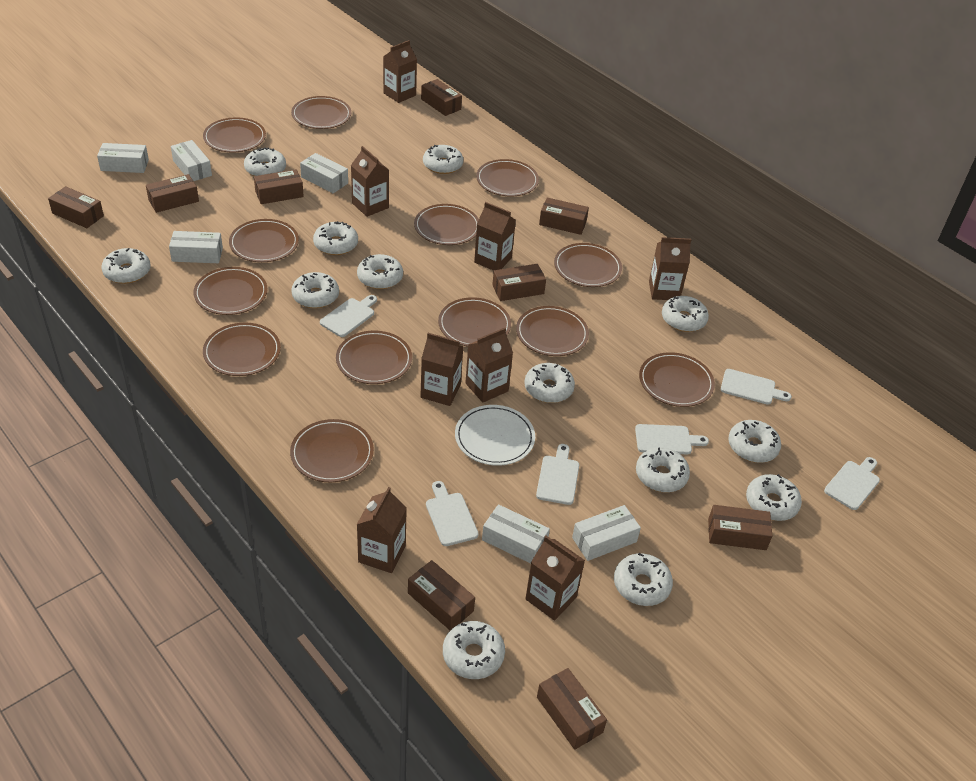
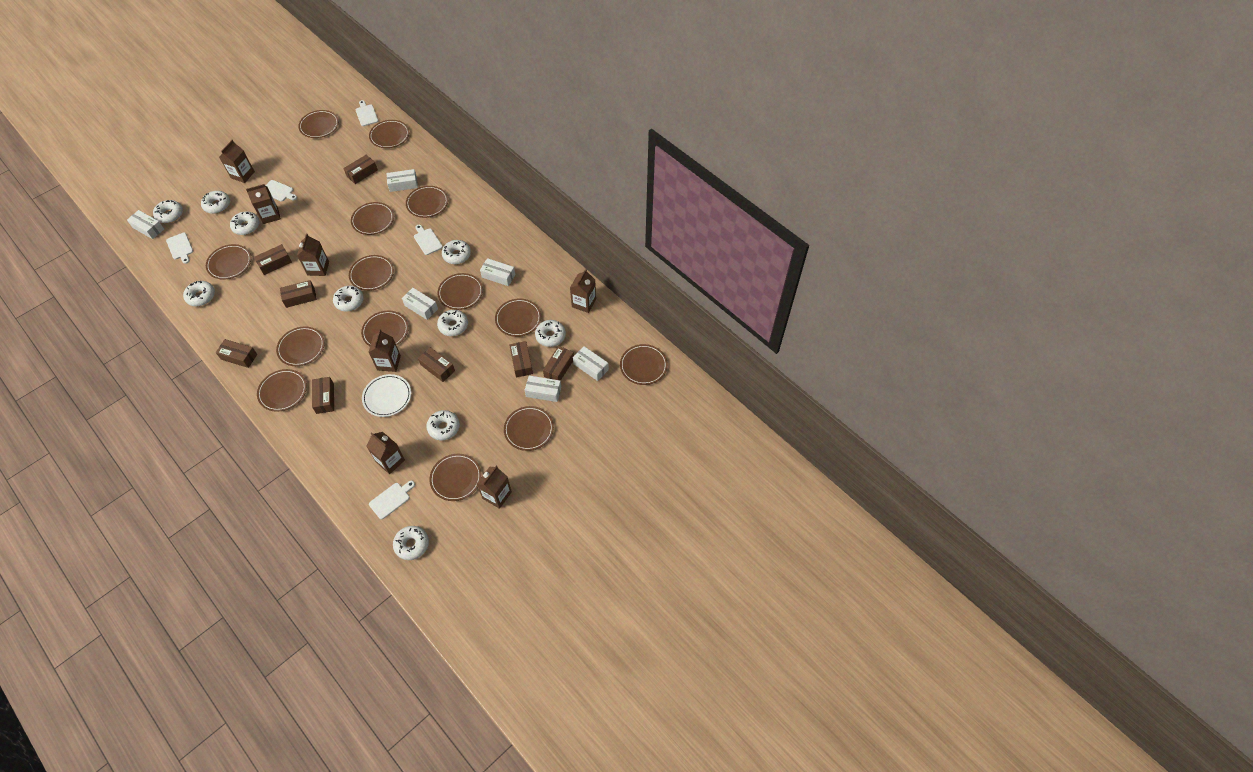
brown box: 9 -> 8
brown carton: 8 -> 7
brown plate: 13 -> 14
white cutting board: 6 -> 5
white donut: 13 -> 10

